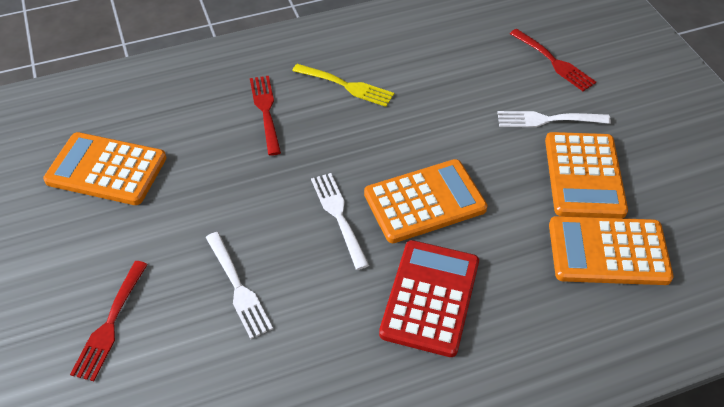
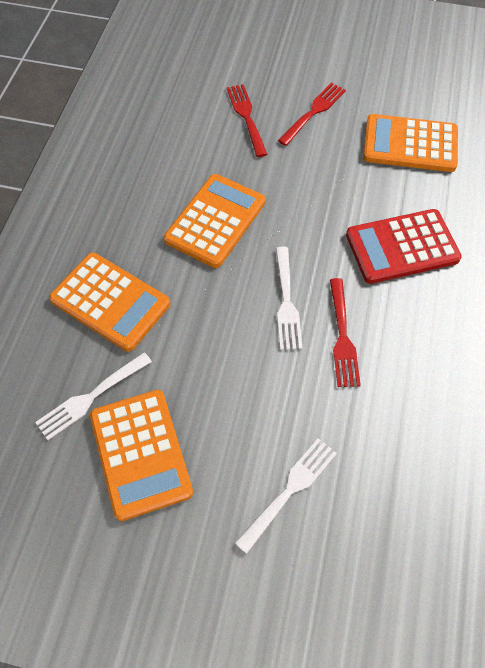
yellow fork: 1 -> 0

